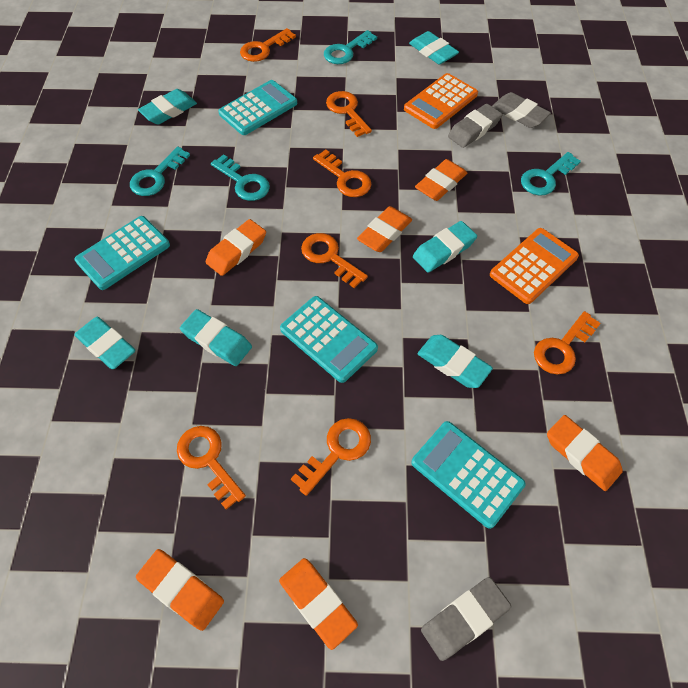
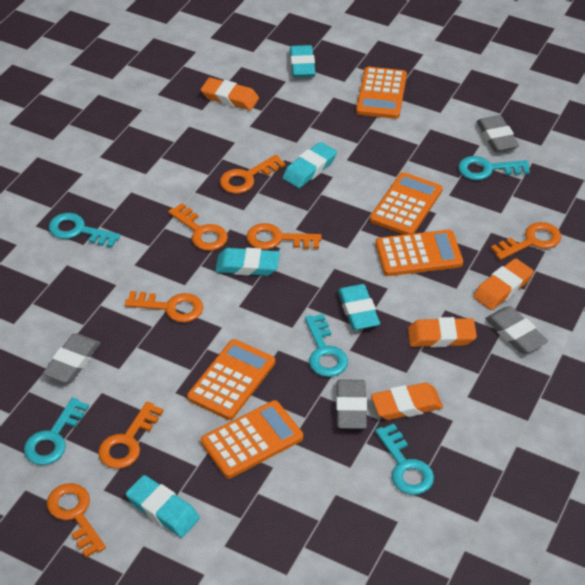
grey eraser: 3 -> 4
orange calculator: 2 -> 5
orange eraser: 6 -> 4
turquoise calculator: 4 -> 0
turquoise eraser: 6 -> 5
turquoise key: 4 -> 5

